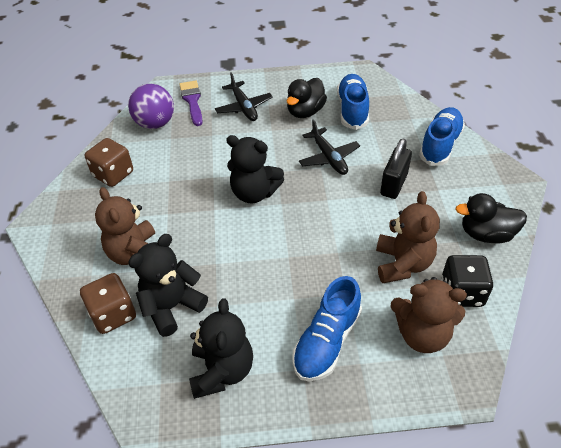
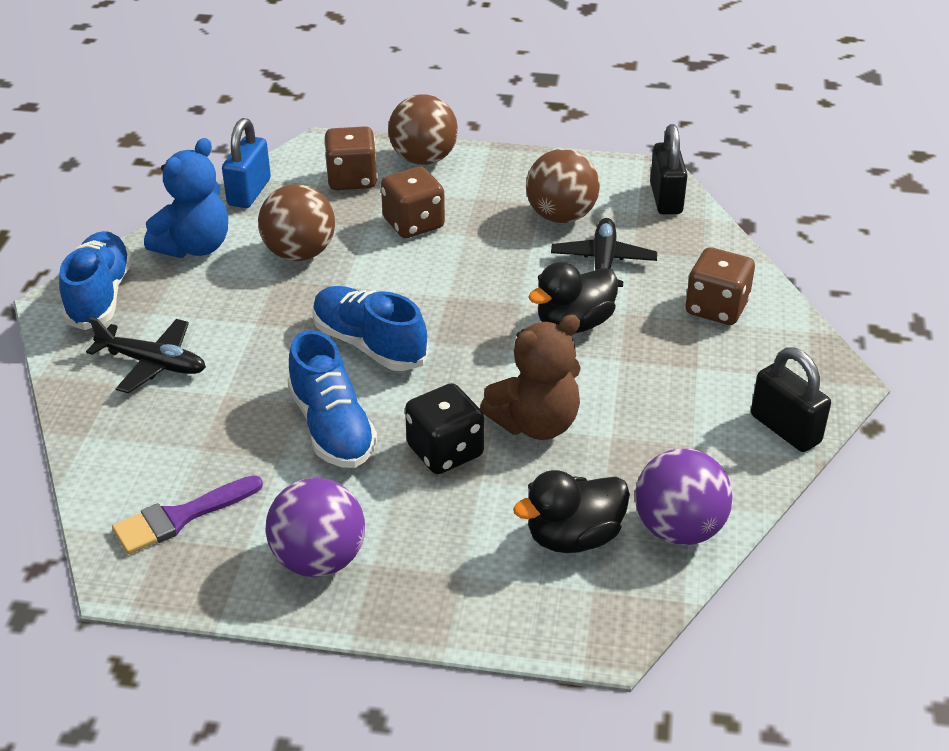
black padlock: 1 -> 2
black teddy bear: 3 -> 0
blue padlock: 0 -> 1
blue teddy bear: 0 -> 1
brown ball: 0 -> 3
brown dice: 2 -> 3
brown teddy bear: 3 -> 1
purple ball: 1 -> 2

